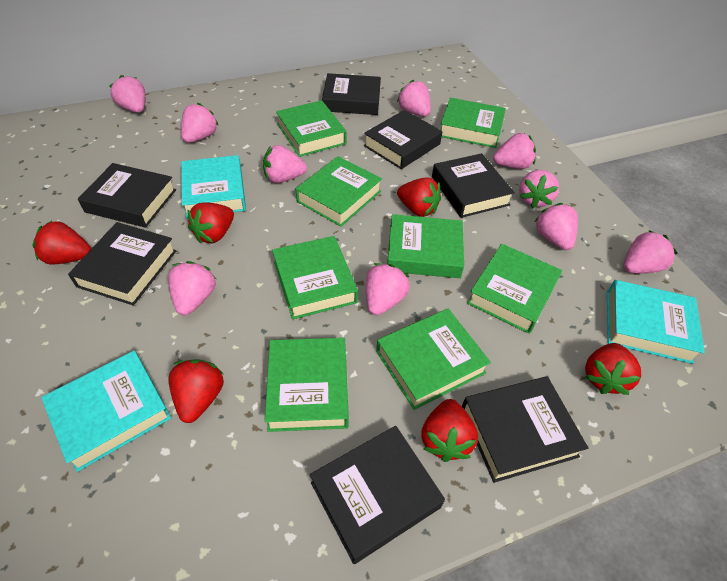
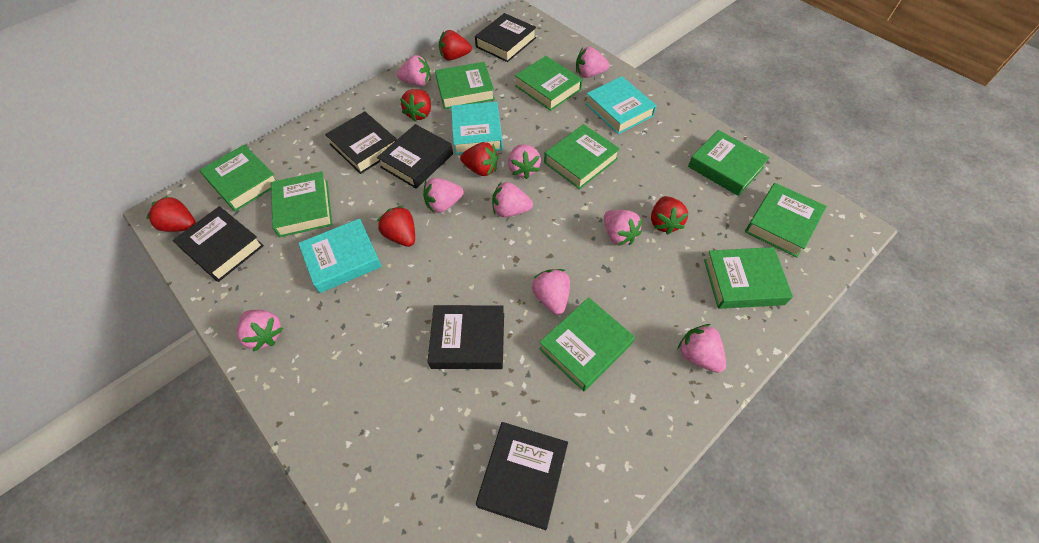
black book: 7 -> 6
green book: 8 -> 9
pink strawberry: 10 -> 9

